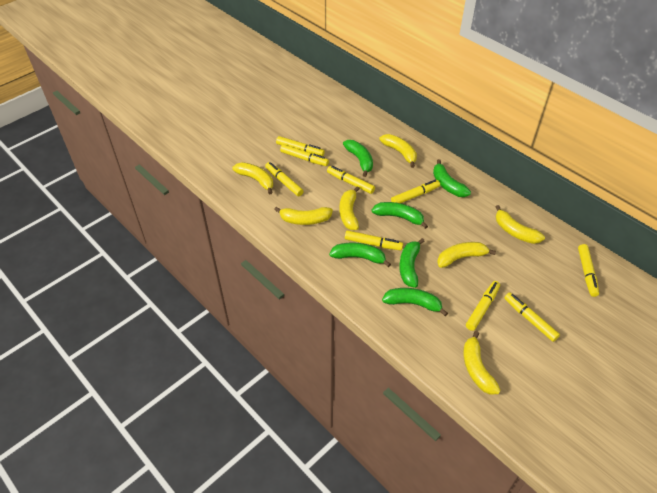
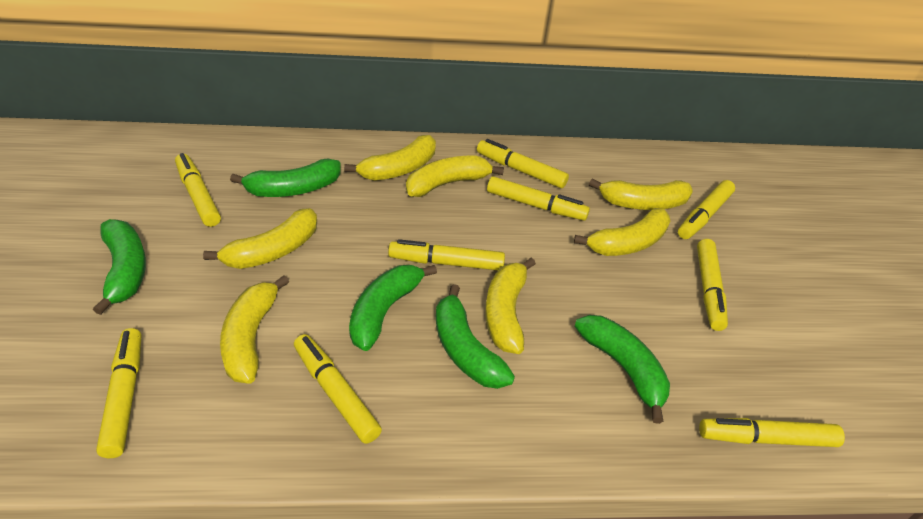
green banana: 6 -> 5

